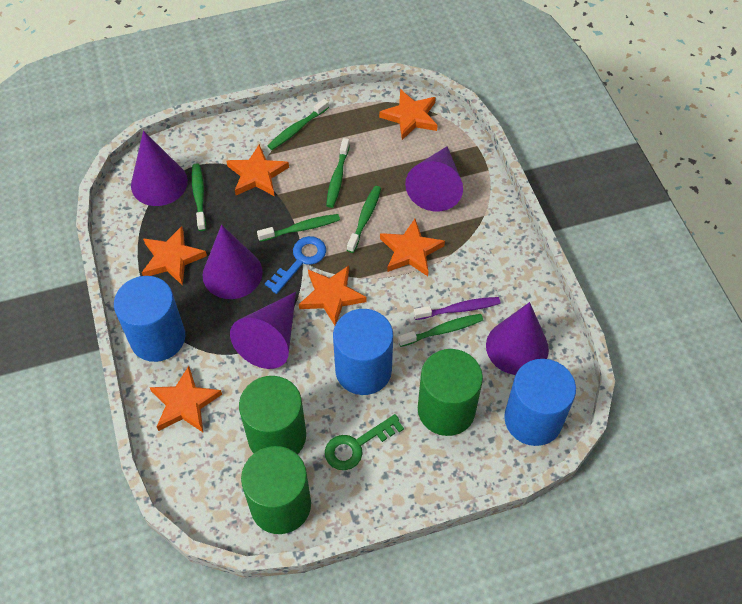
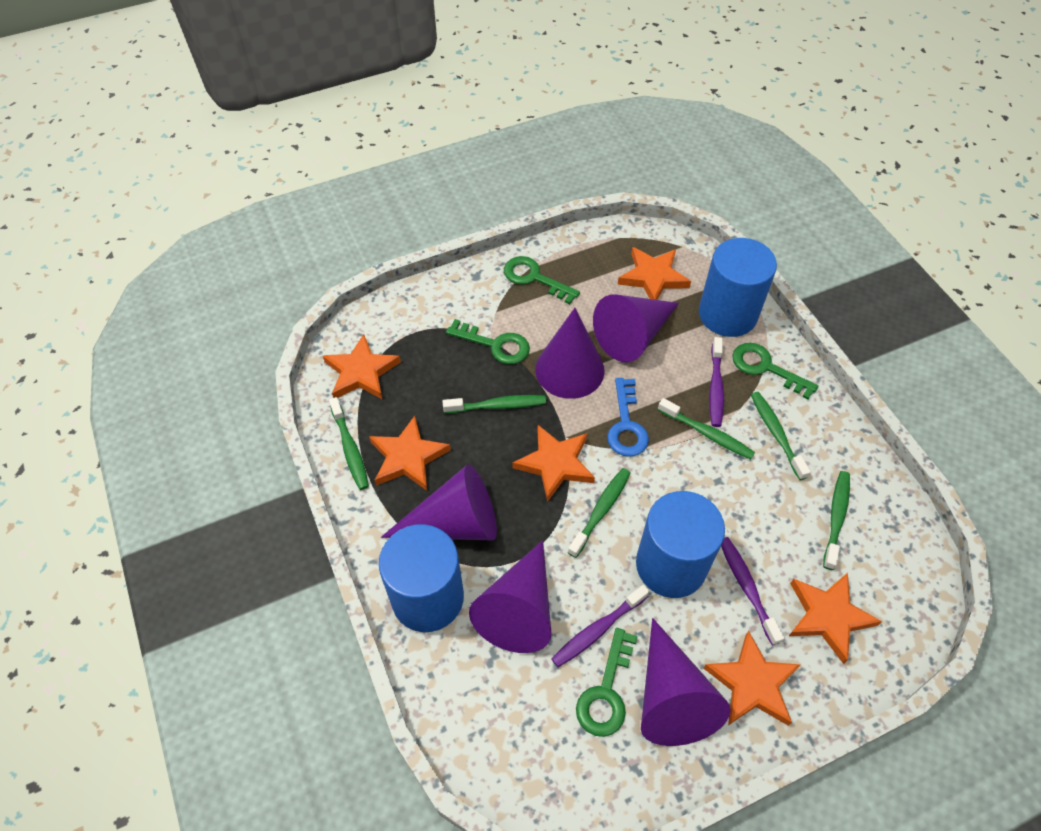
green cylinder: 3 -> 0
green key: 1 -> 4
purple toothbrush: 1 -> 3

